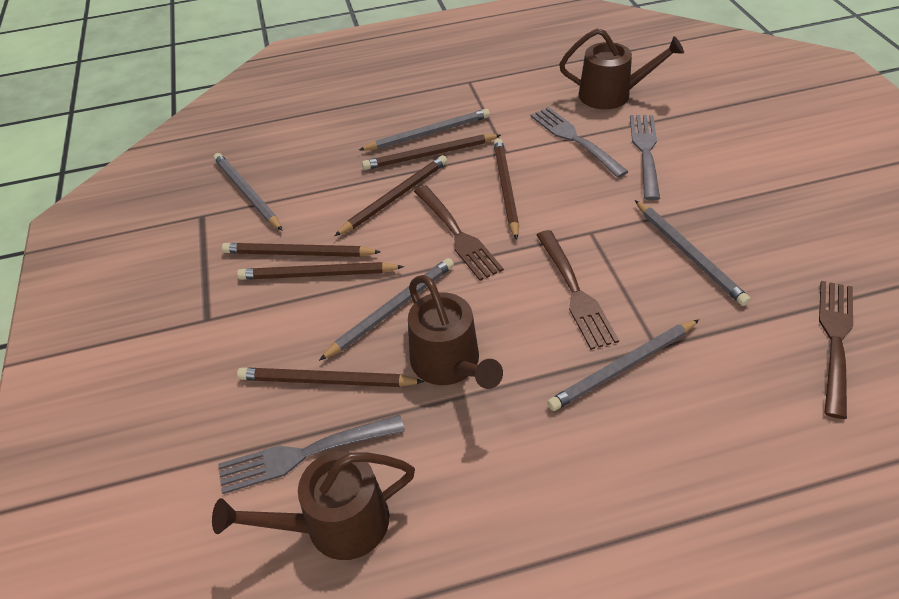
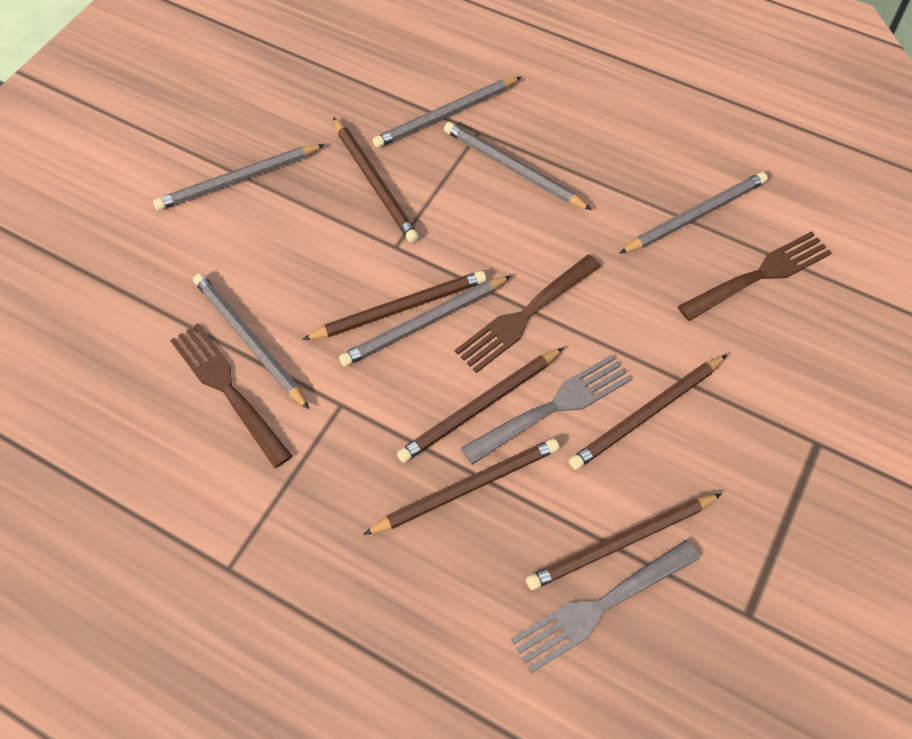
brown watering can: 3 -> 0
grey fork: 3 -> 2
grey pencil: 5 -> 6

